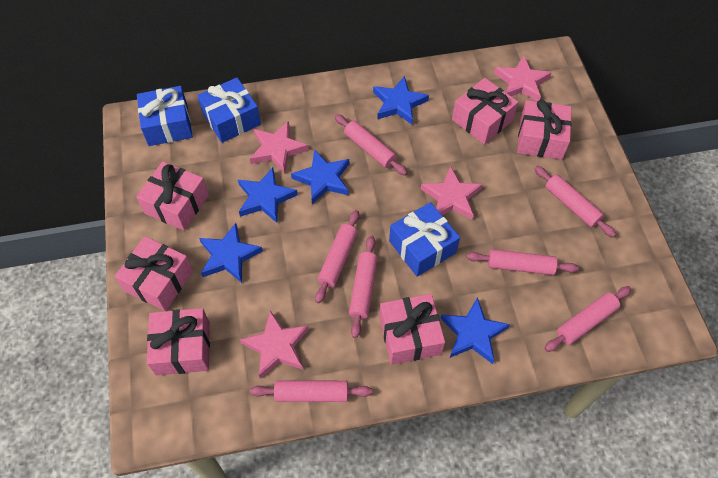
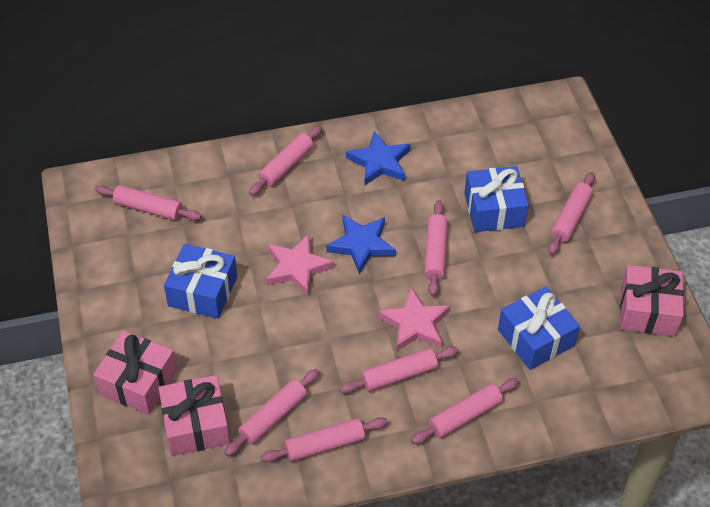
blue star: 5 -> 2
pink gift: 6 -> 3
pink rolling pin: 7 -> 8
pink star: 4 -> 2

